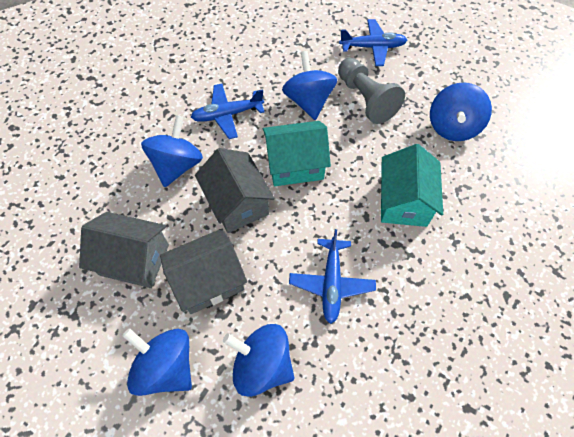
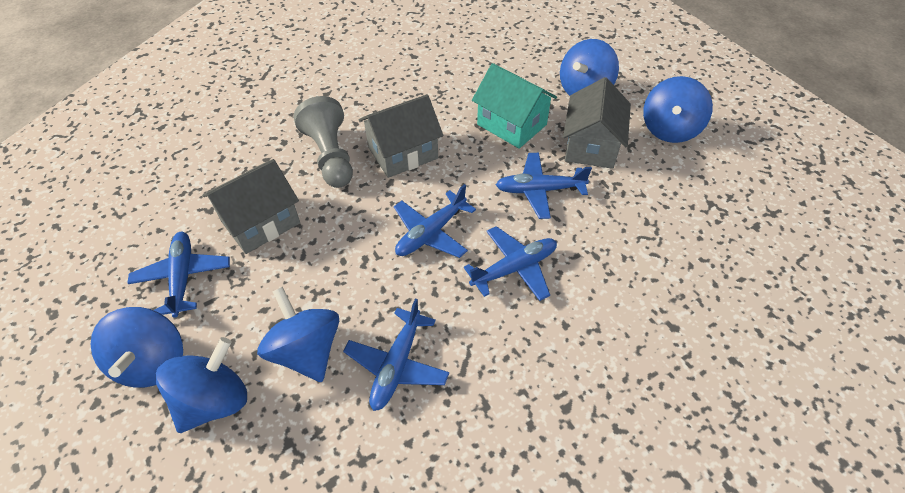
blue plane: 3 -> 5
turquoise house: 2 -> 1

